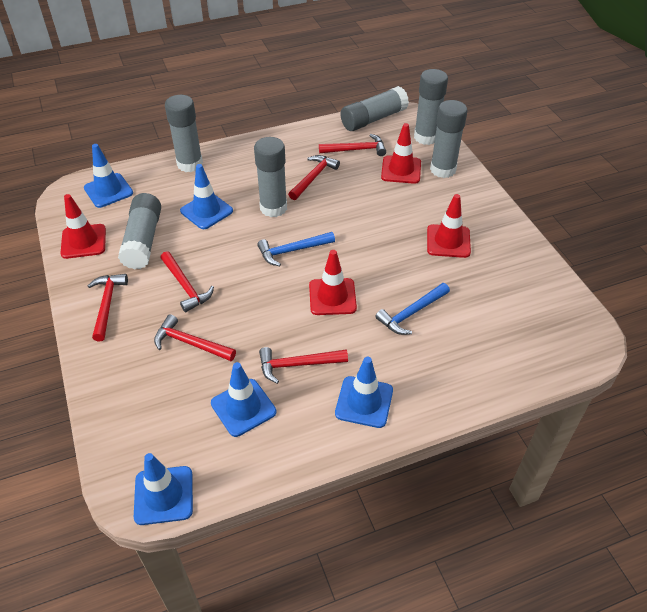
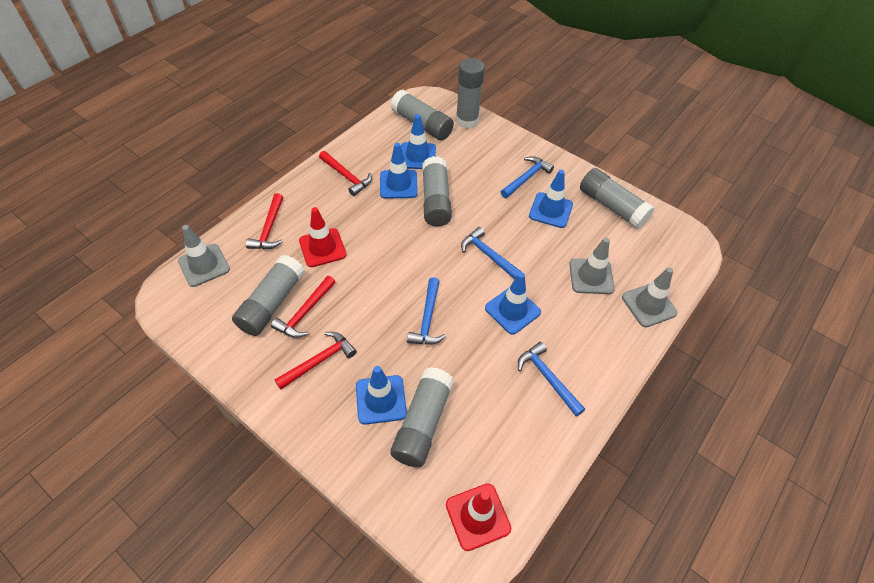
blue hammer: 2 -> 4
grey traffic cone: 0 -> 3
red hammer: 6 -> 4
red traffic cone: 4 -> 2

